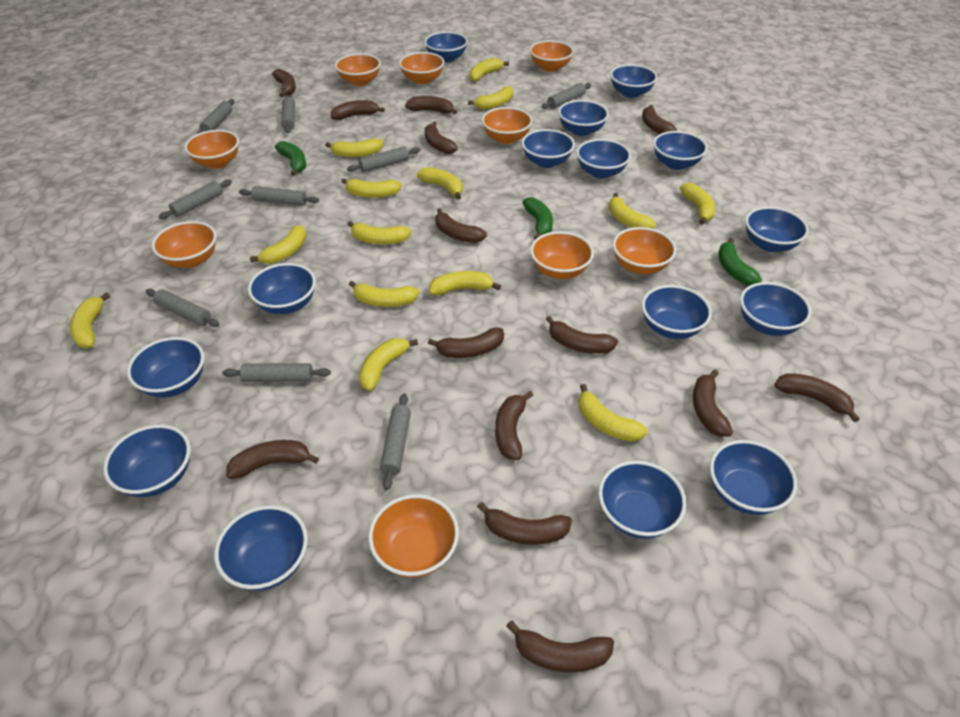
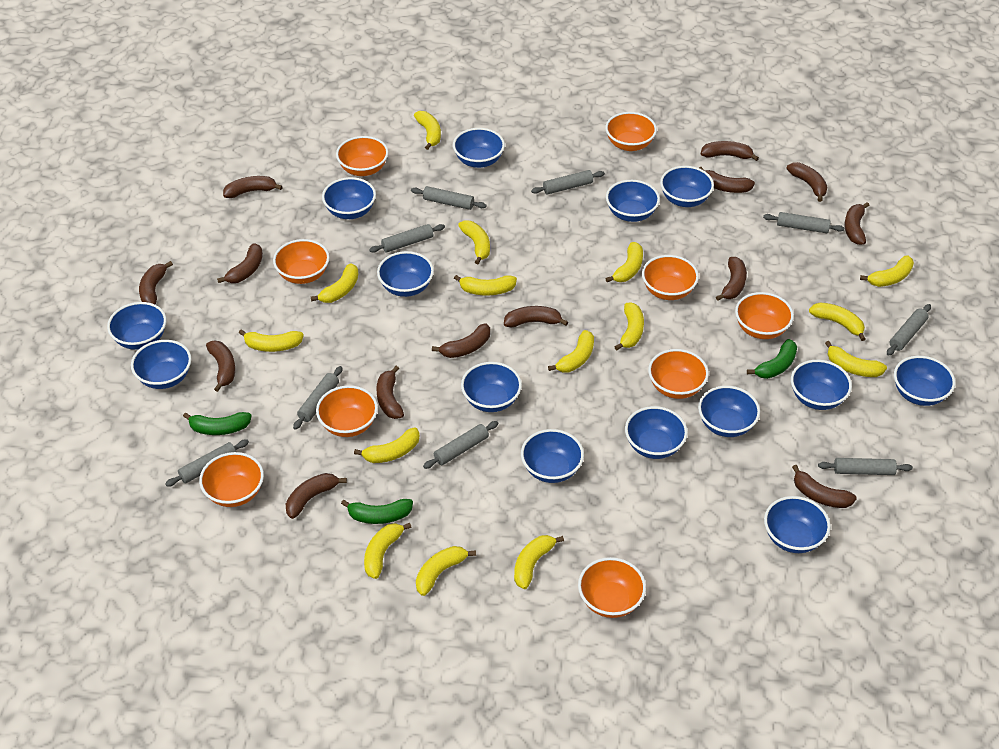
blue bowl: 15 -> 14
yellow banana: 14 -> 15

